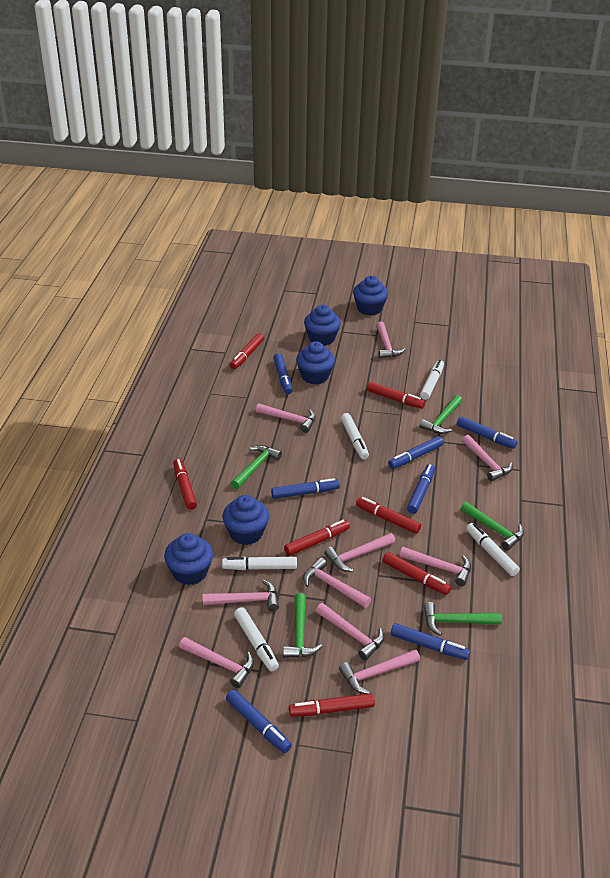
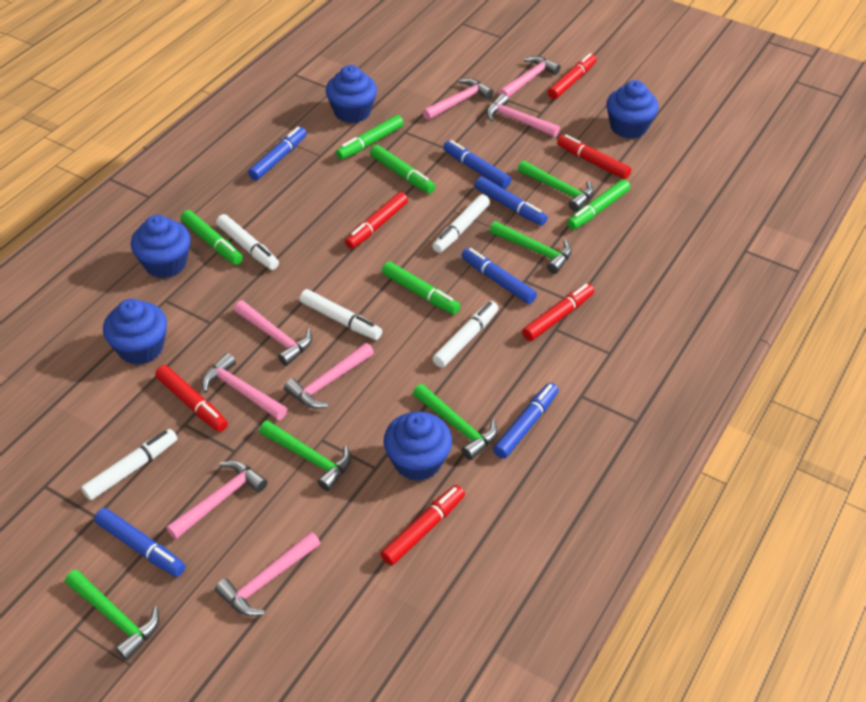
blue marker: 7 -> 6
green marker: 0 -> 5
pink hammer: 10 -> 8
red marker: 7 -> 6

